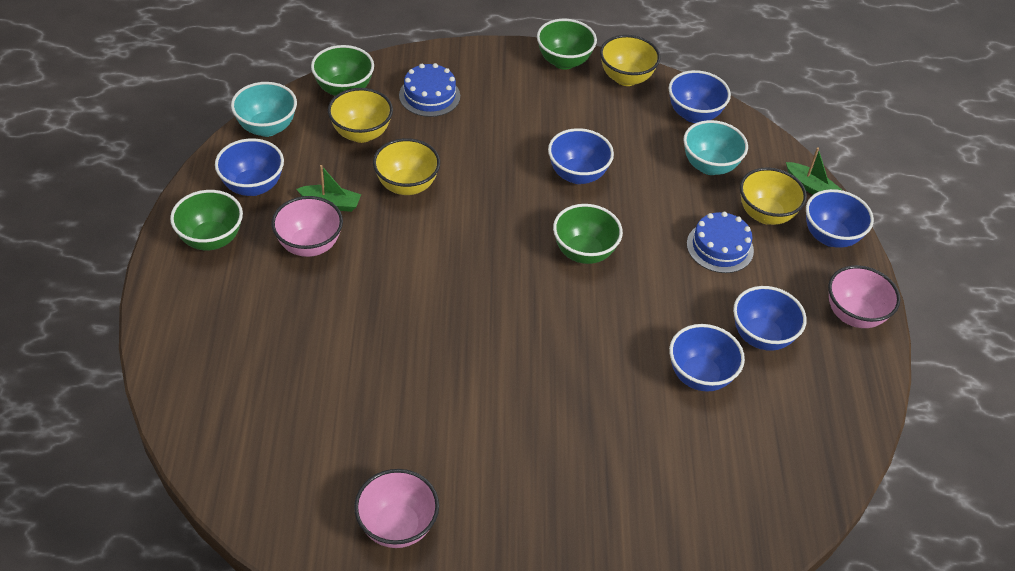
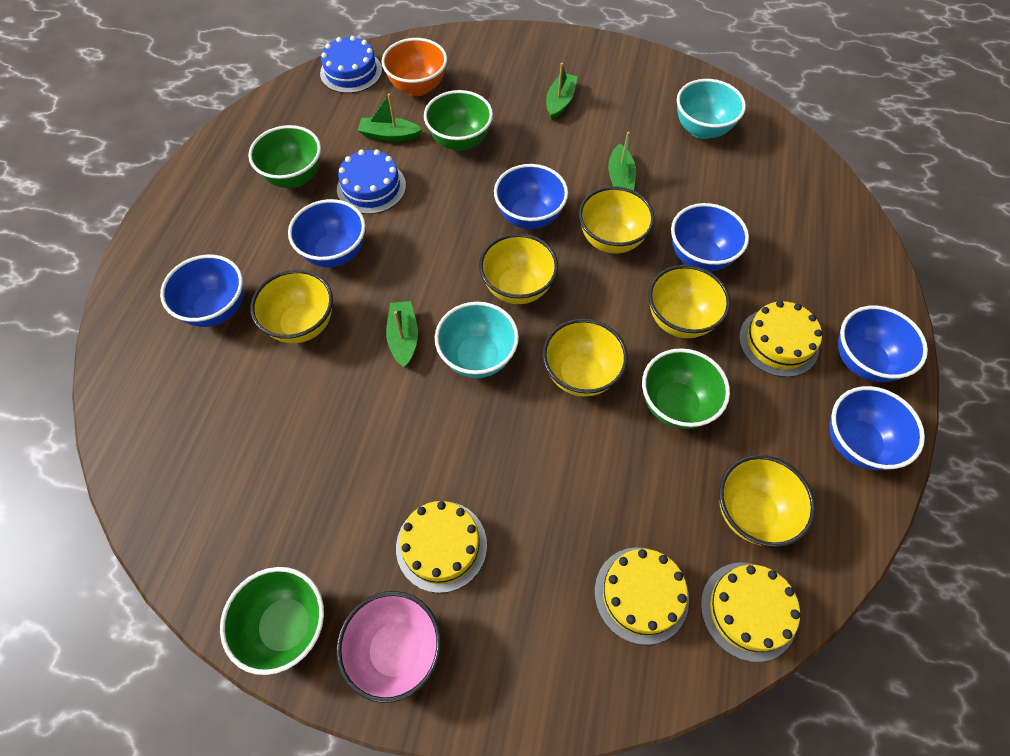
green boat: 2 -> 4
orange bowl: 0 -> 1
pink bowl: 3 -> 1
yellow bowl: 4 -> 6
yellow cake: 0 -> 4

